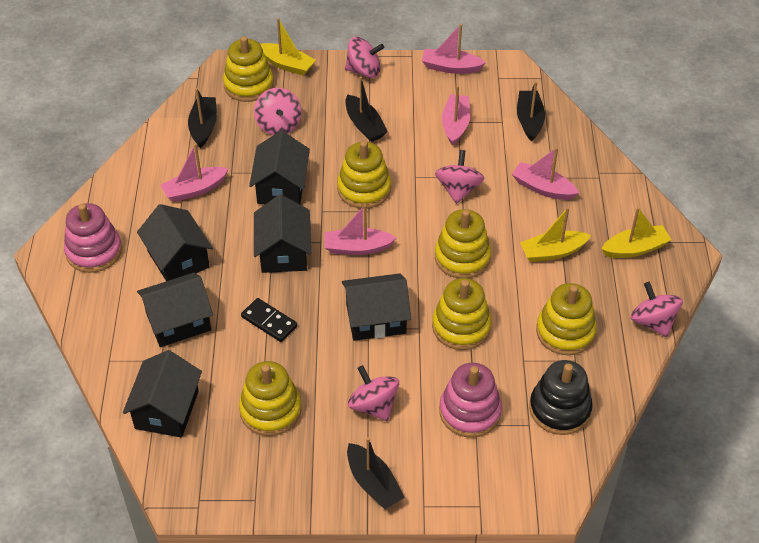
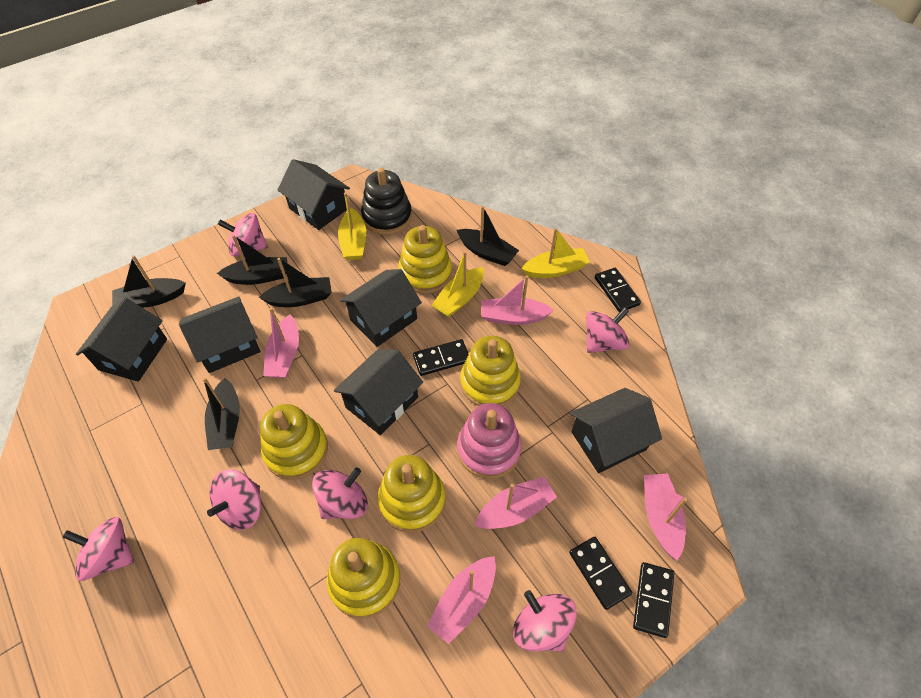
black boat: 4 -> 5
black domino: 1 -> 4
pink spinning top: 5 -> 6
pink stacking toy: 2 -> 1
yellow stacking toy: 6 -> 5

